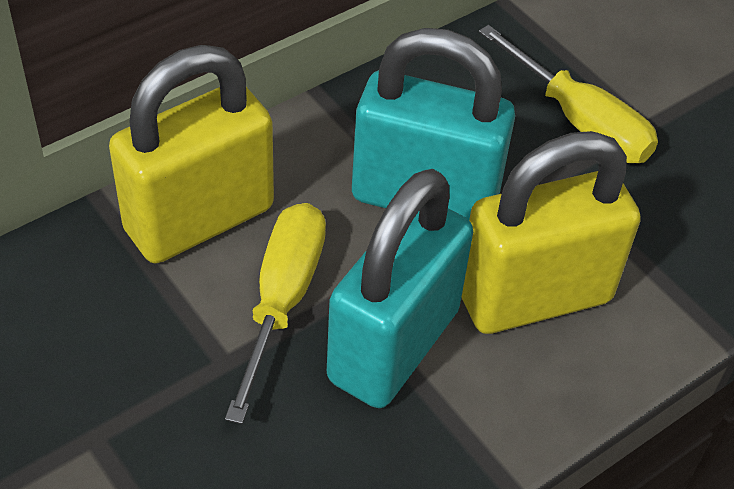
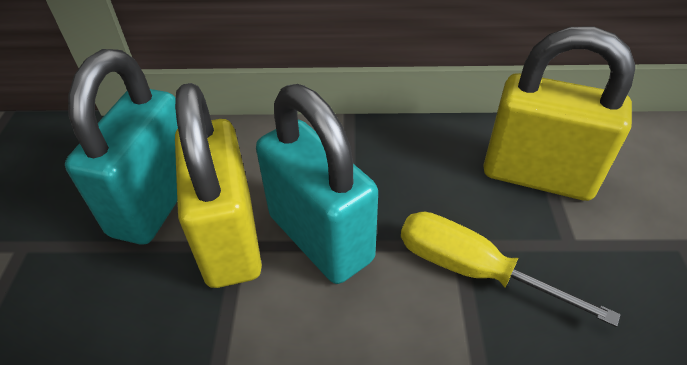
yellow screwdriver: 2 -> 1

